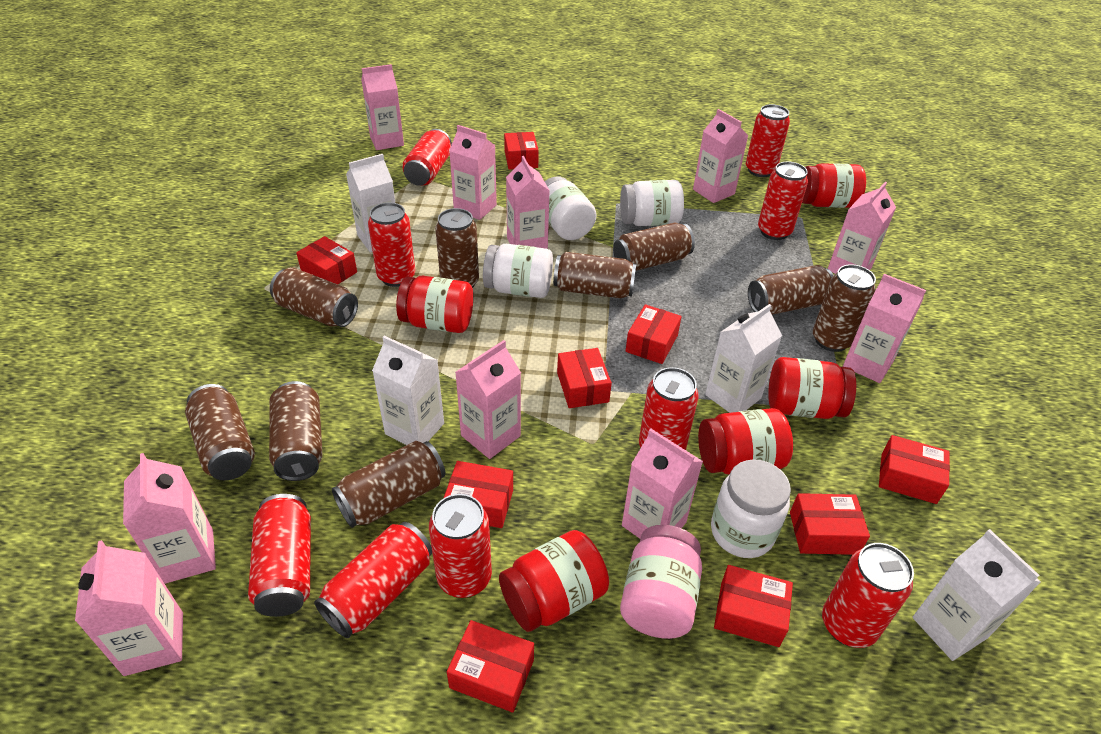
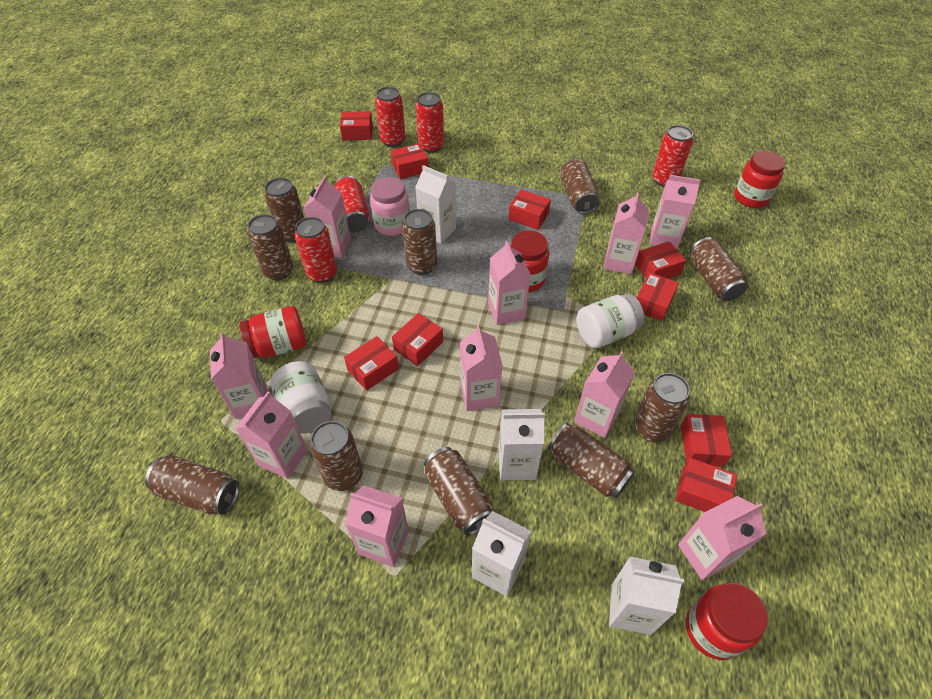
brown can: 9 -> 10
red can: 9 -> 5
red jar: 5 -> 4
white jar: 4 -> 2

